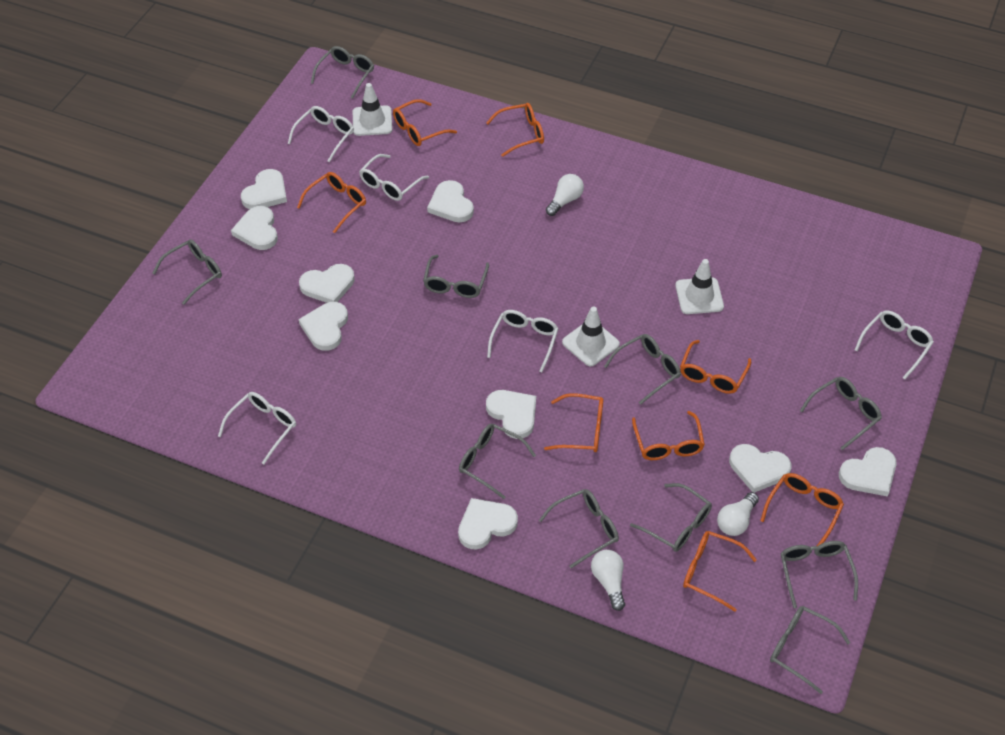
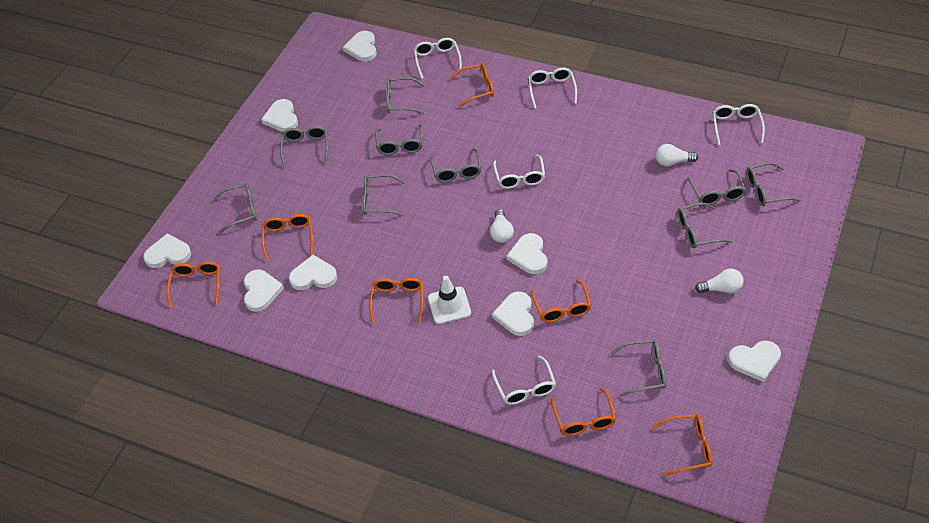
orange glasses: 8 -> 7
white heart: 9 -> 8
white traffic cone: 3 -> 1

